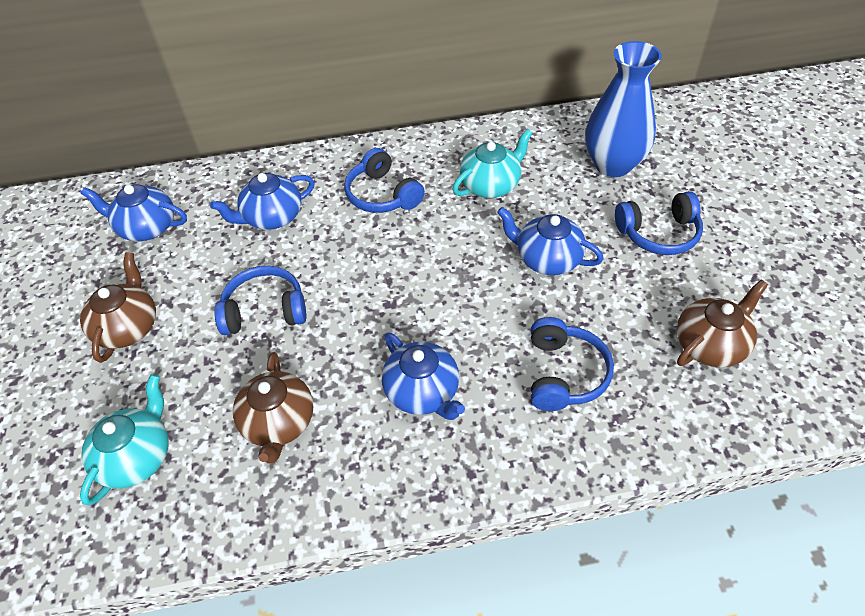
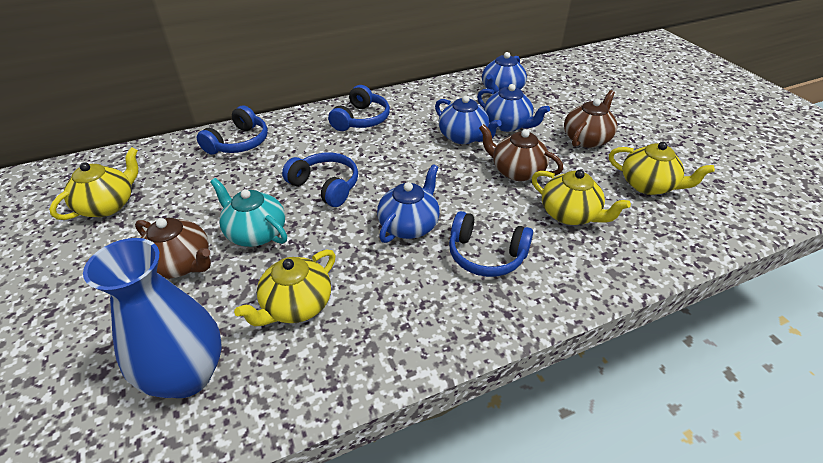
turquoise teapot: 2 -> 1
yellow teapot: 0 -> 4

